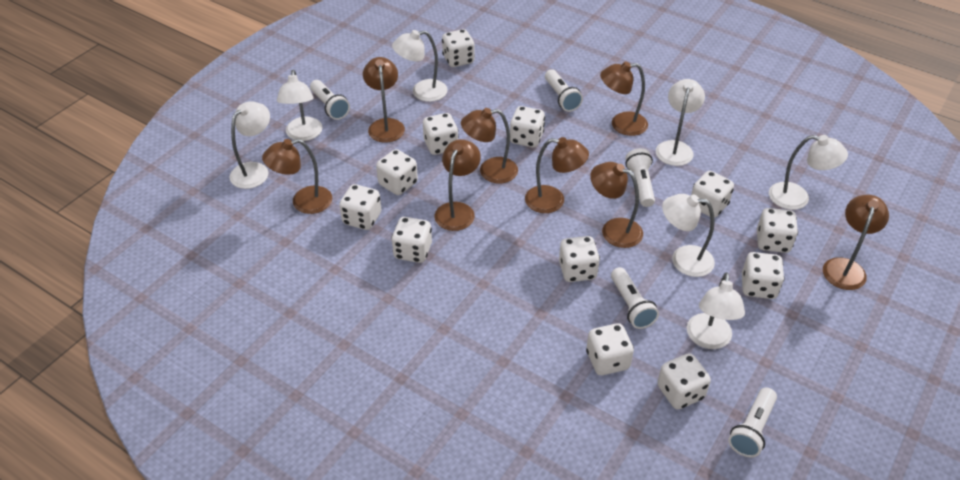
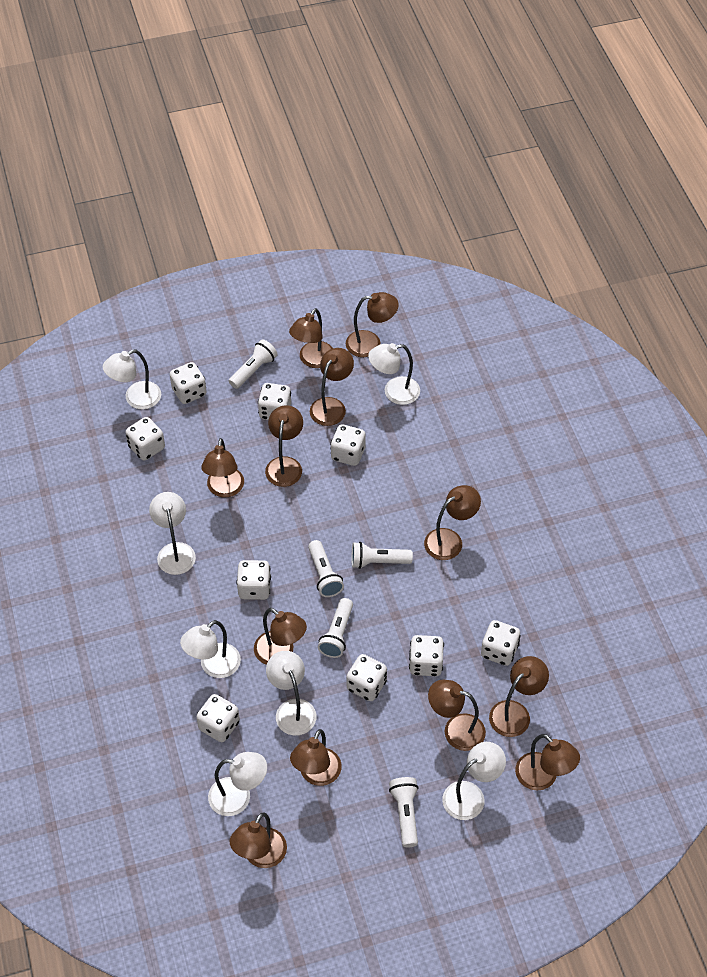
brown lamp: 8 -> 12
white dice: 12 -> 9

